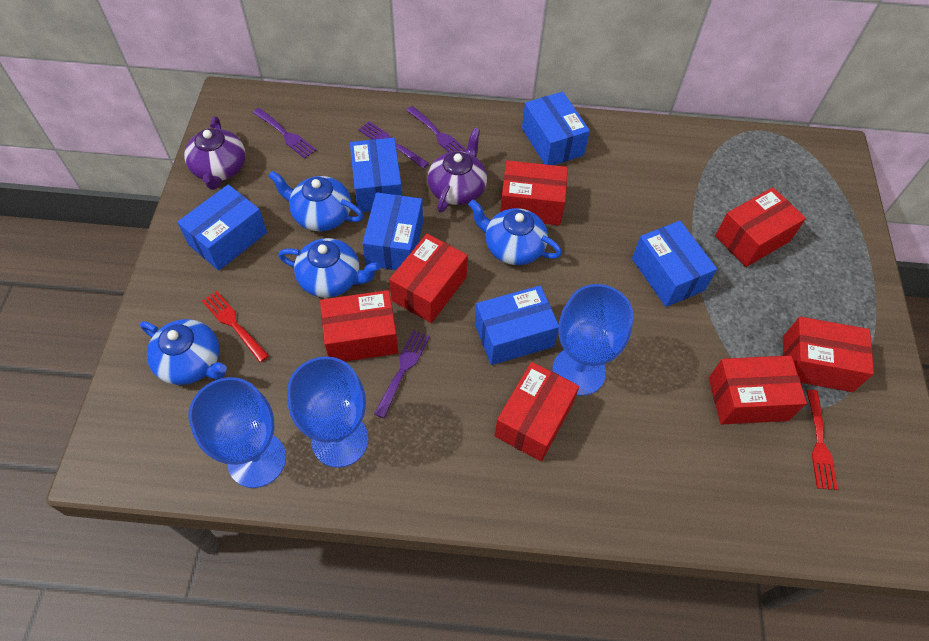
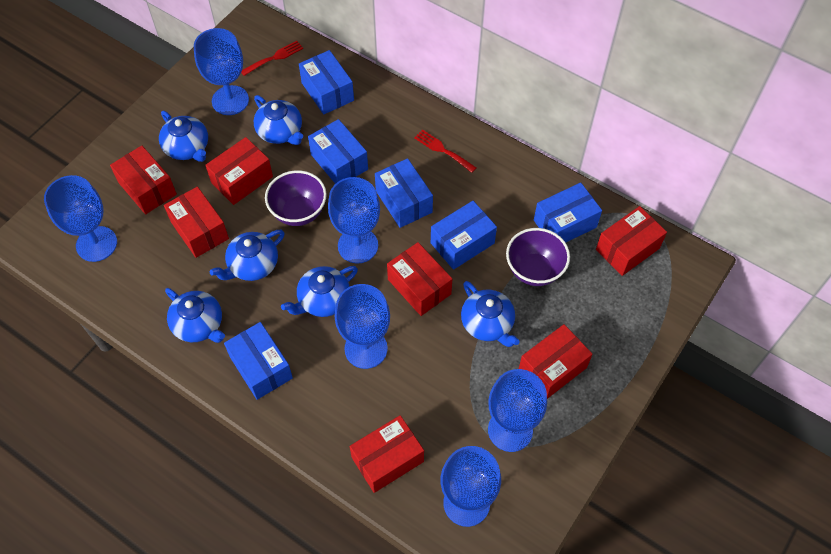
blue goblet: 3 -> 6
blue teapot: 4 -> 6
purple bowl: 0 -> 2
purple fork: 4 -> 0
purple teapot: 2 -> 0

